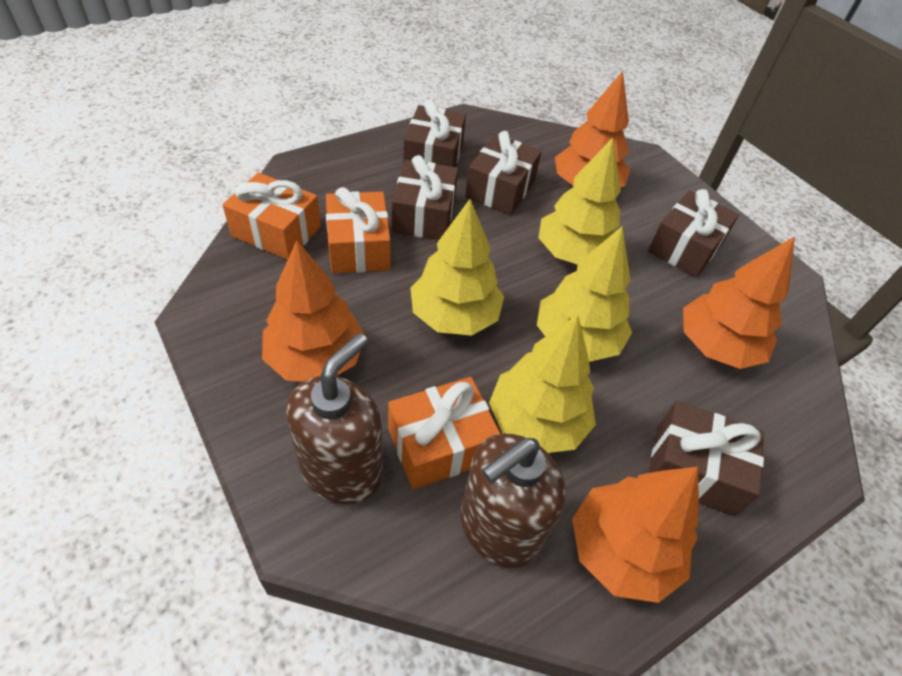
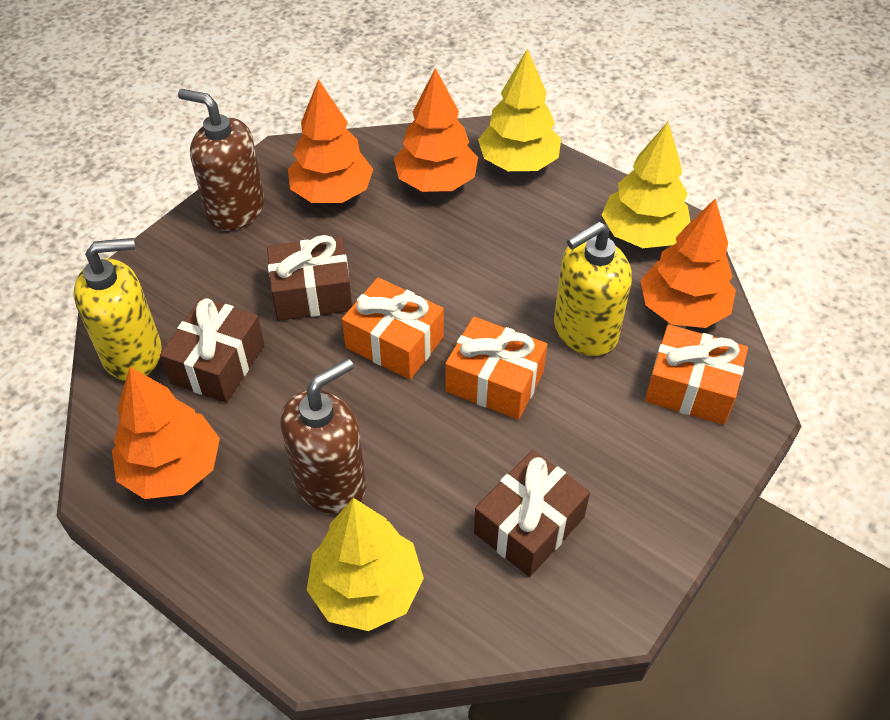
brown gift: 5 -> 3
yellow soap dispenser: 0 -> 2
yellow tree: 4 -> 3

